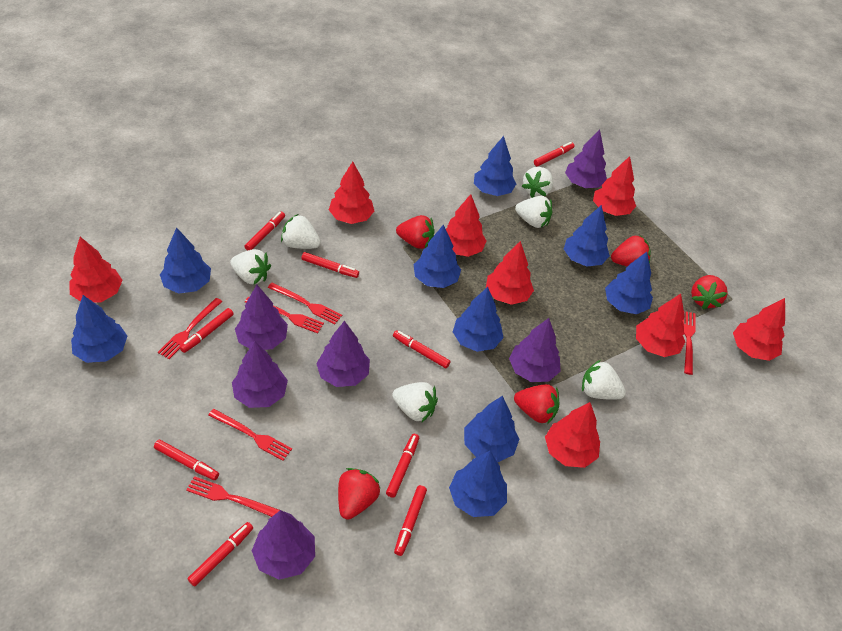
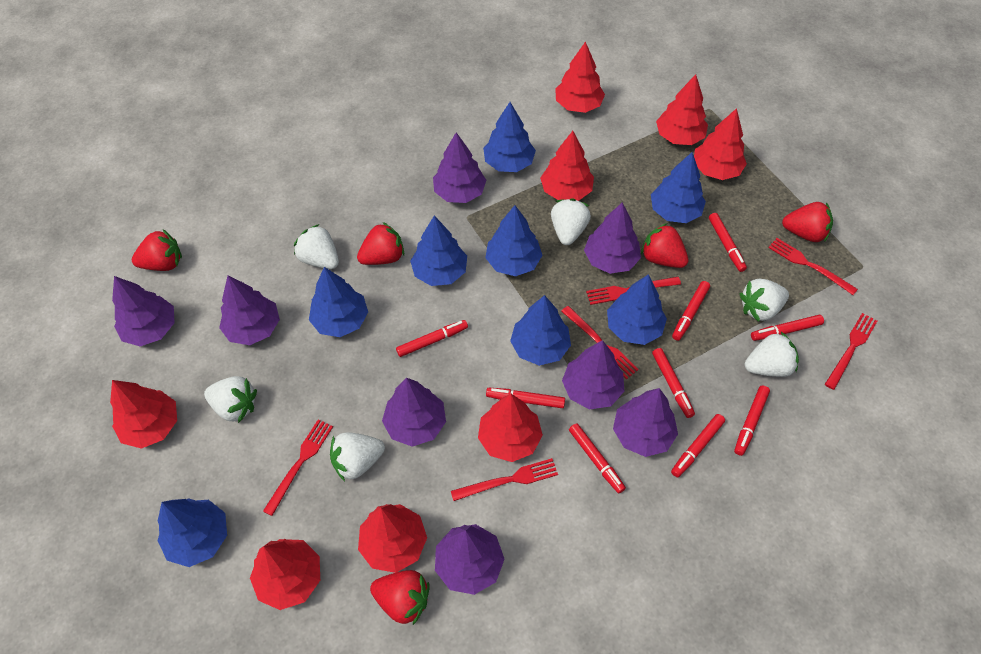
blue tree: 9 -> 8
purple tree: 6 -> 8

